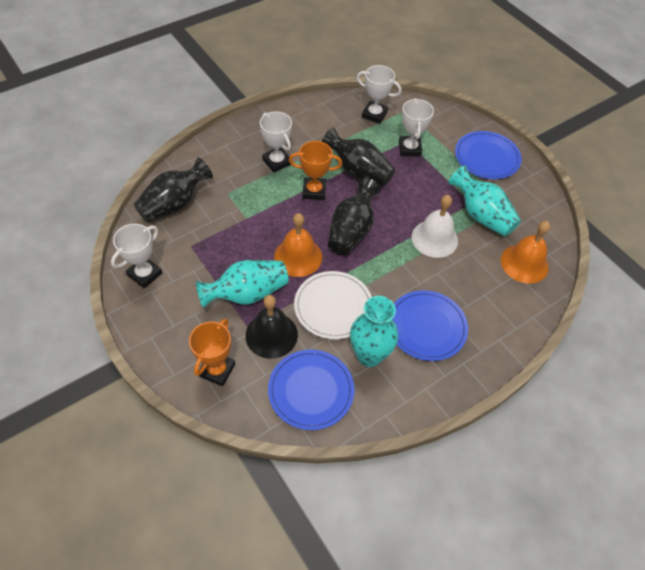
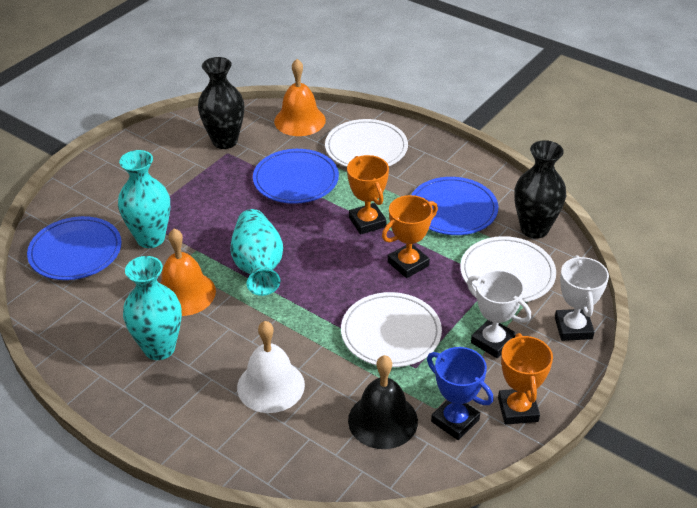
black vase: 3 -> 2
blue trophy: 0 -> 1
orange trophy: 2 -> 3
white plate: 1 -> 3
white trophy: 4 -> 2

